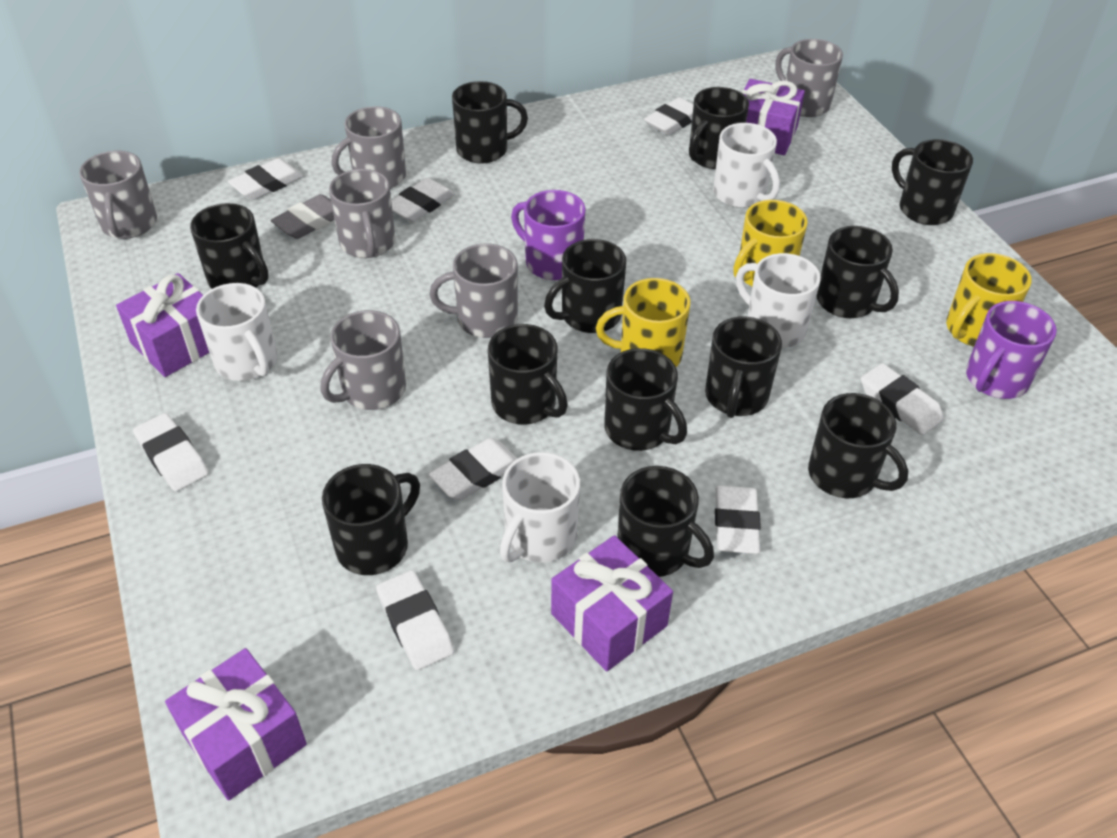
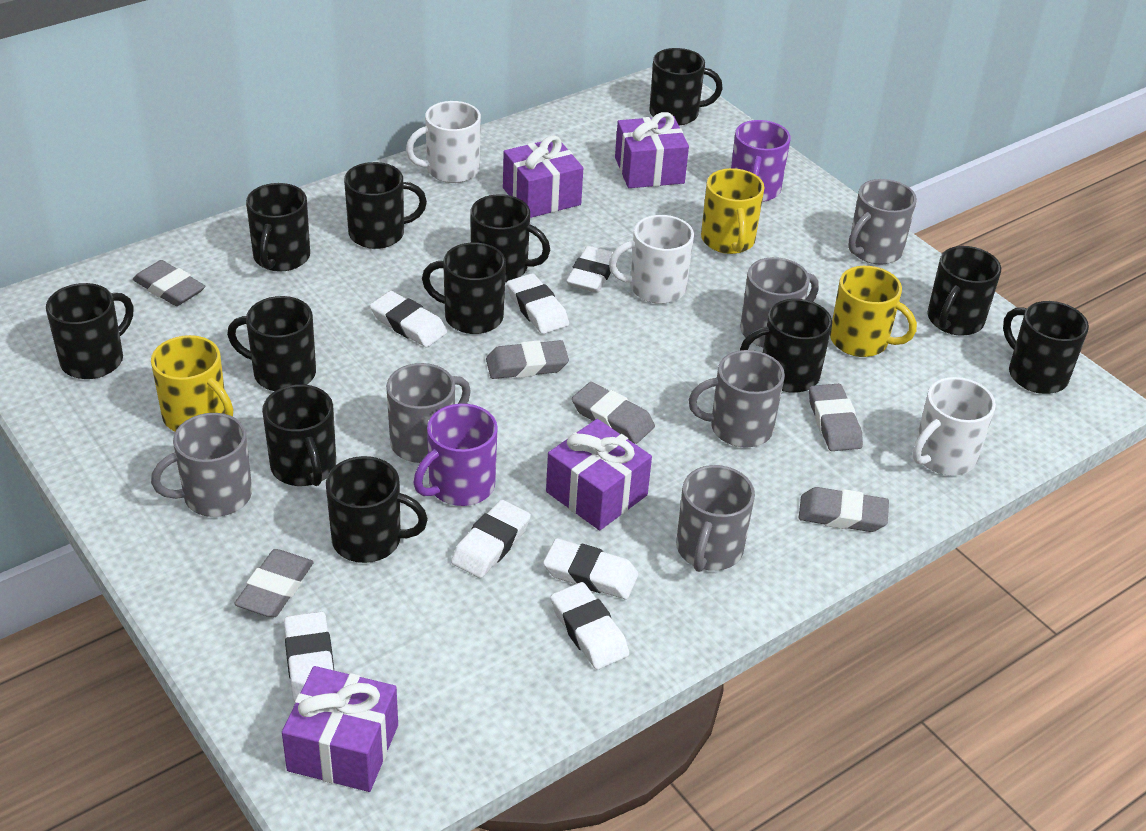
grey eraser: 1 -> 6
white eraser: 8 -> 7
white mug: 4 -> 3

